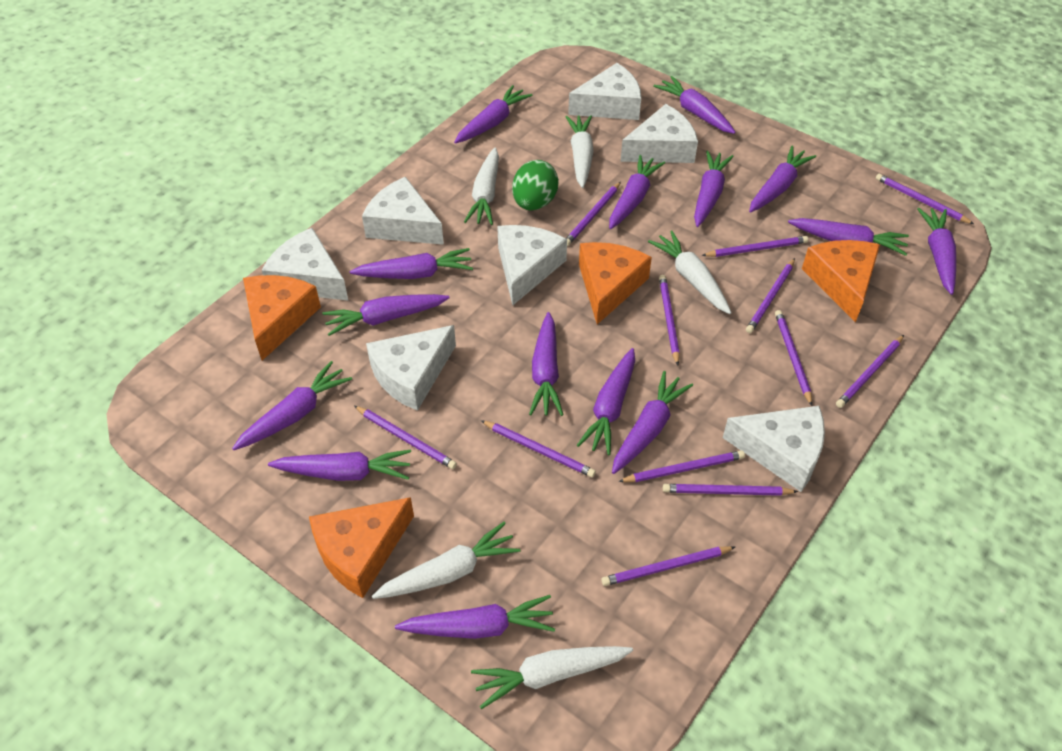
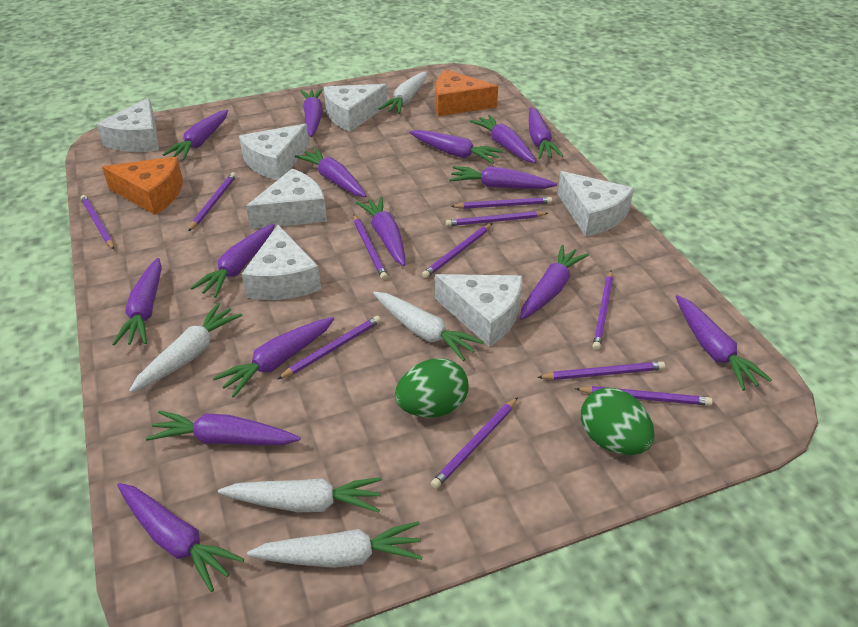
green egg: 1 -> 2
orange cheese: 4 -> 2
purple pencil: 12 -> 11

